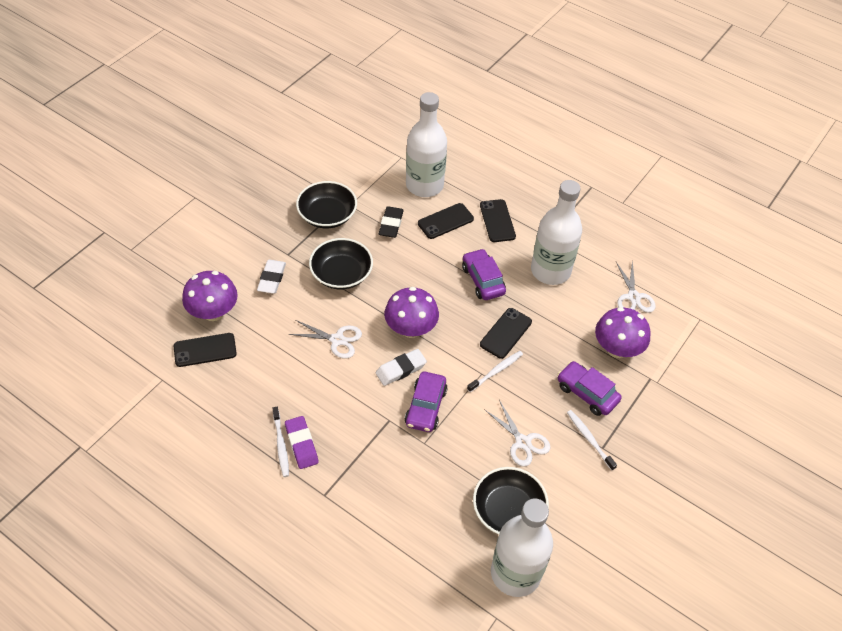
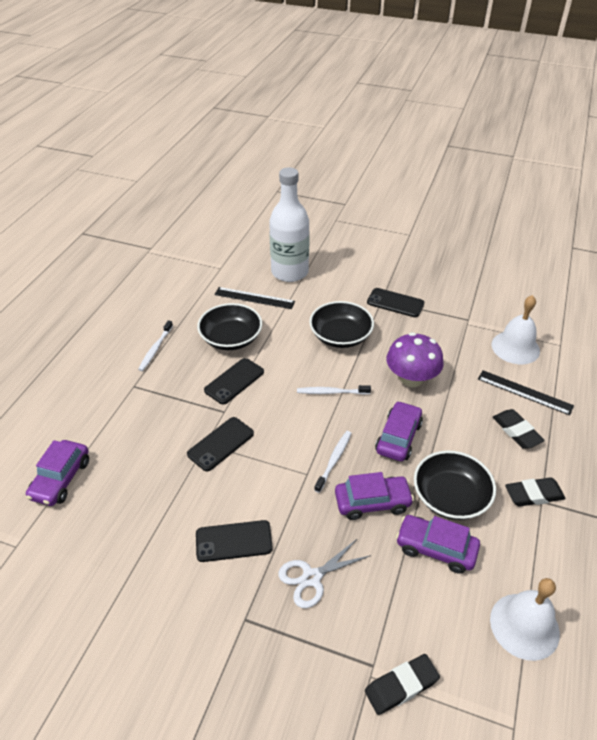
black eraser: 1 -> 3
black ruler: 0 -> 2
purple car: 3 -> 4
purple eraser: 1 -> 0
purple mushroom: 3 -> 1
white bell: 0 -> 2
white bottle: 3 -> 1
white eraser: 2 -> 0
white scissors: 3 -> 1

